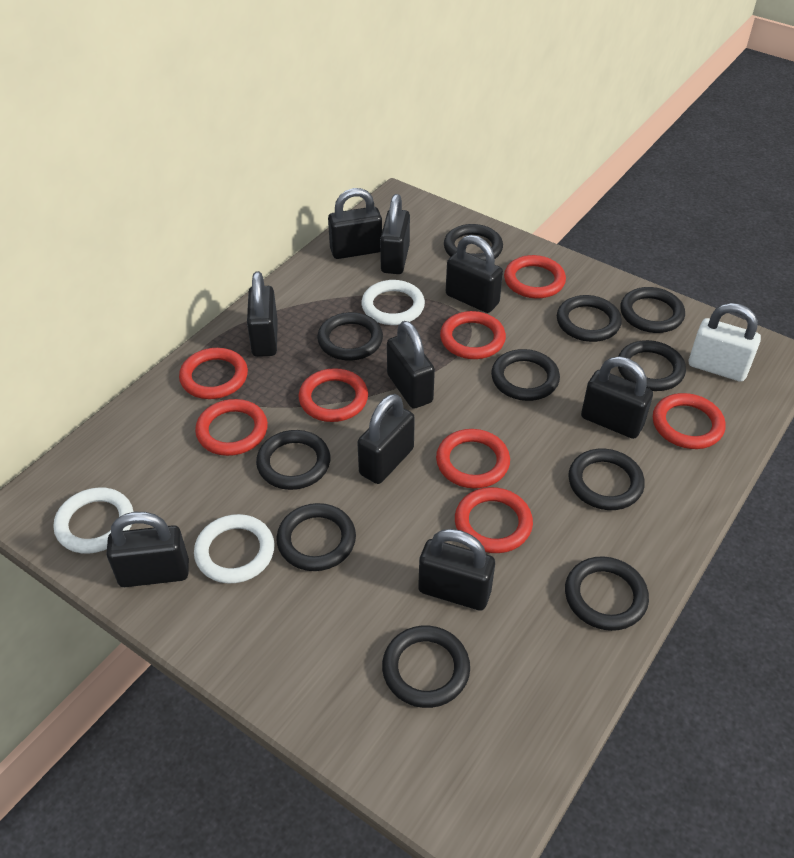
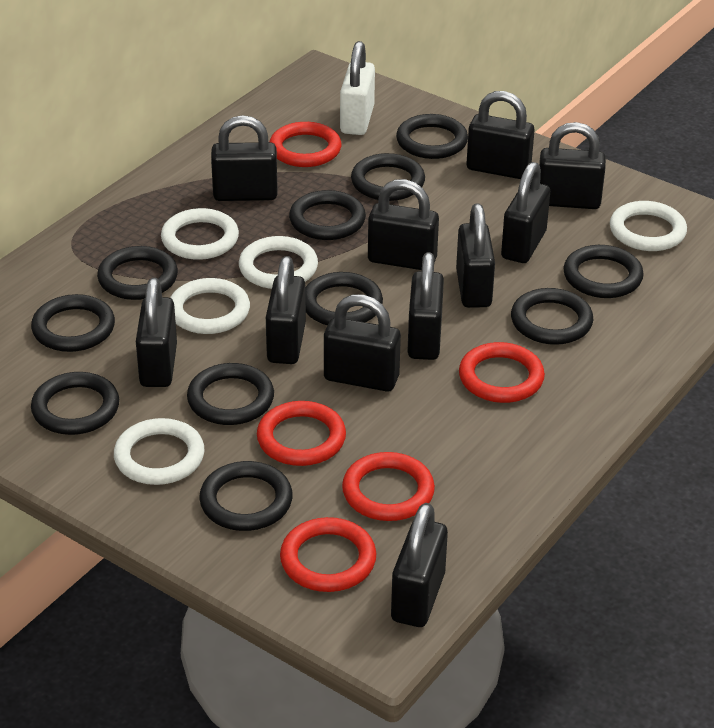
black padlock: 9 -> 11
red ring: 8 -> 5
white ring: 3 -> 5

